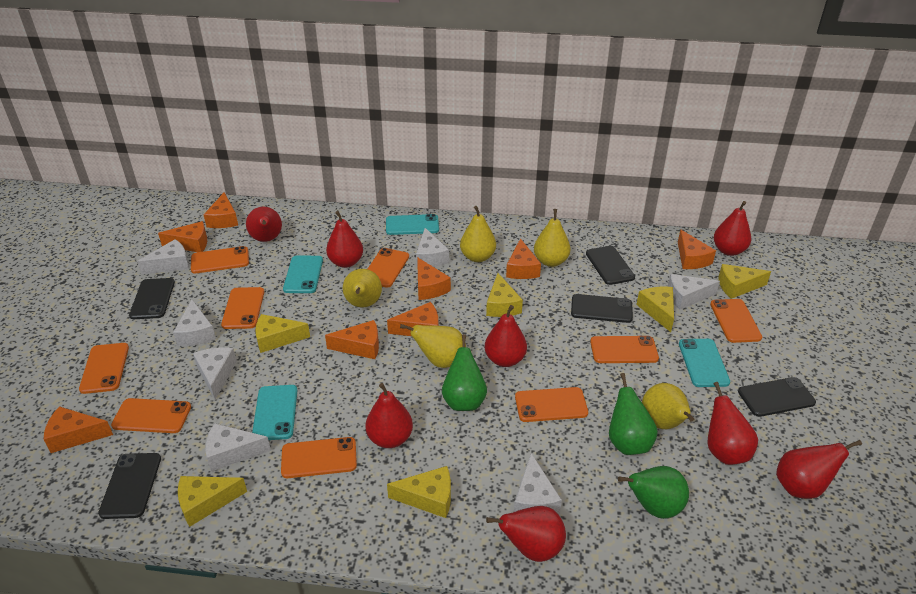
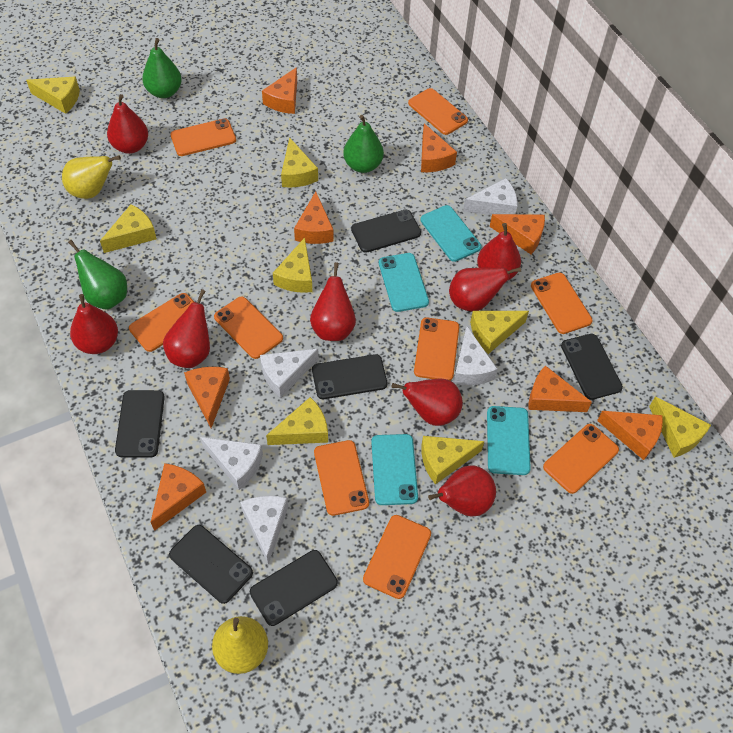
black phone: 5 -> 6
white cheese: 7 -> 5
yellow cheese: 6 -> 8
yellow pear: 5 -> 2

